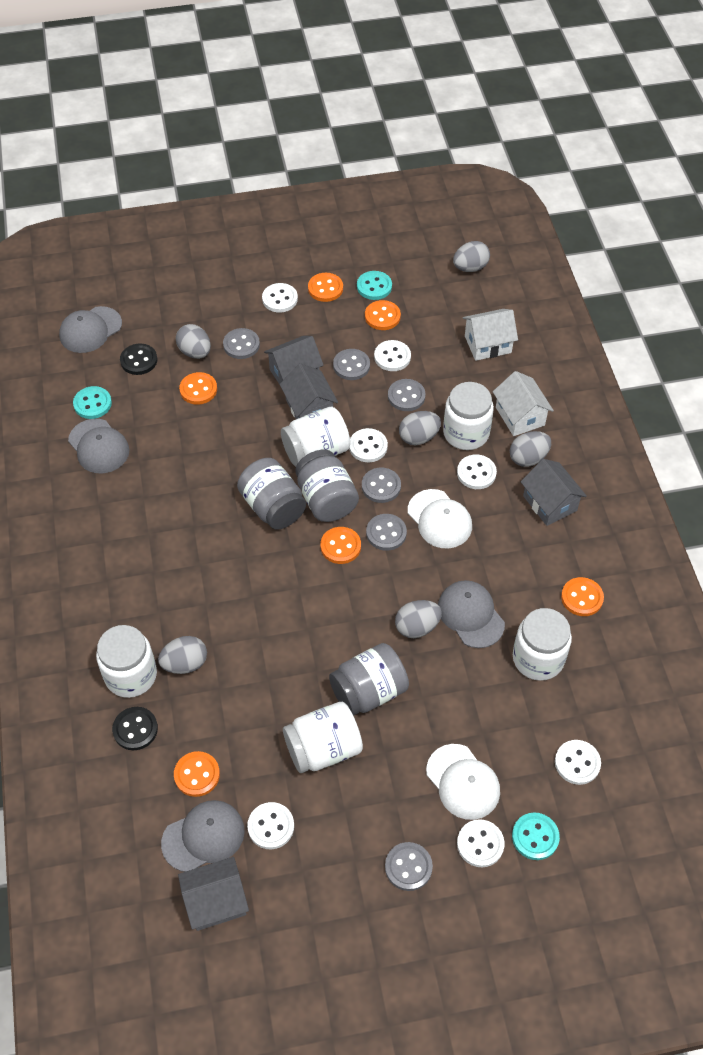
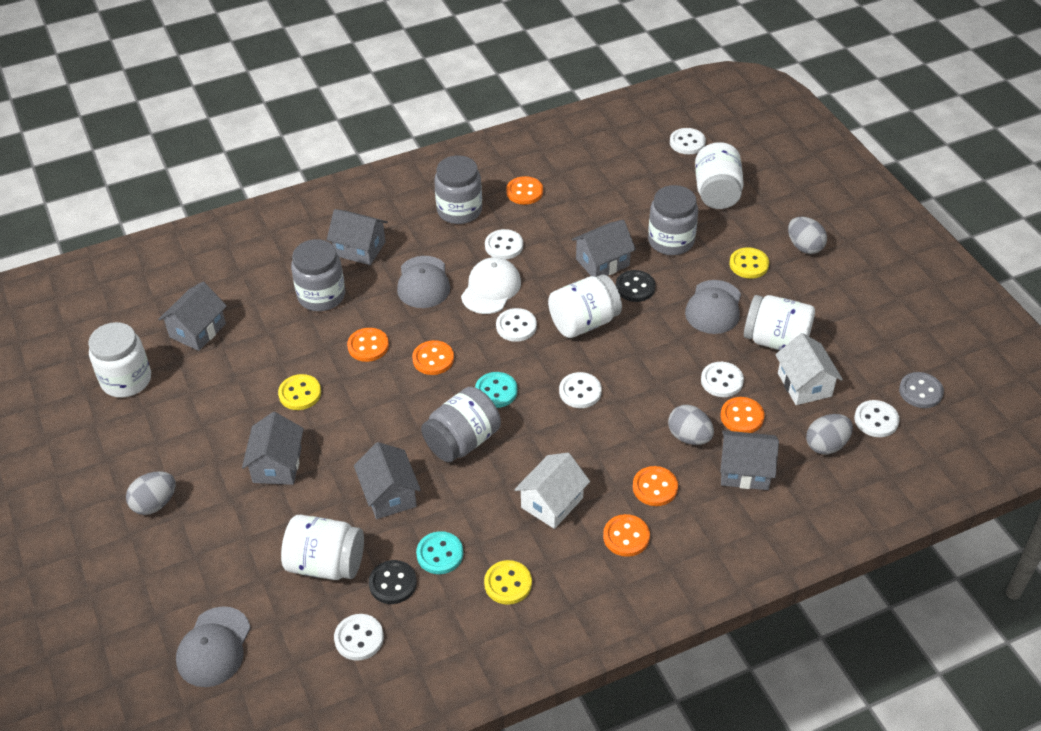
grey button: 6 -> 1
grey cap: 4 -> 3
grey egg: 6 -> 4
grey house: 4 -> 6
grey jar: 3 -> 4
turquoise button: 3 -> 2
white cap: 2 -> 1
yellow button: 0 -> 3

